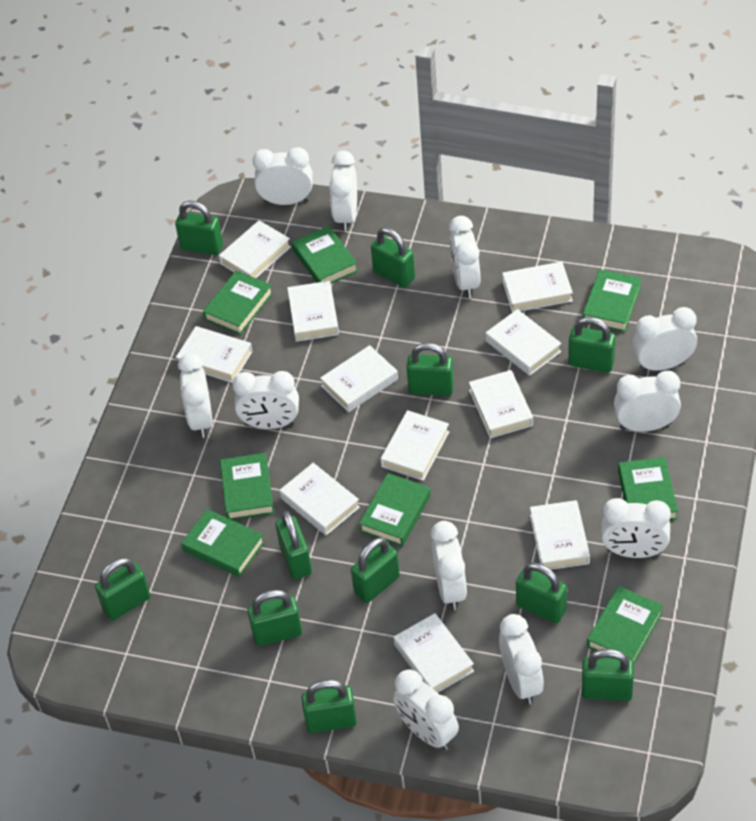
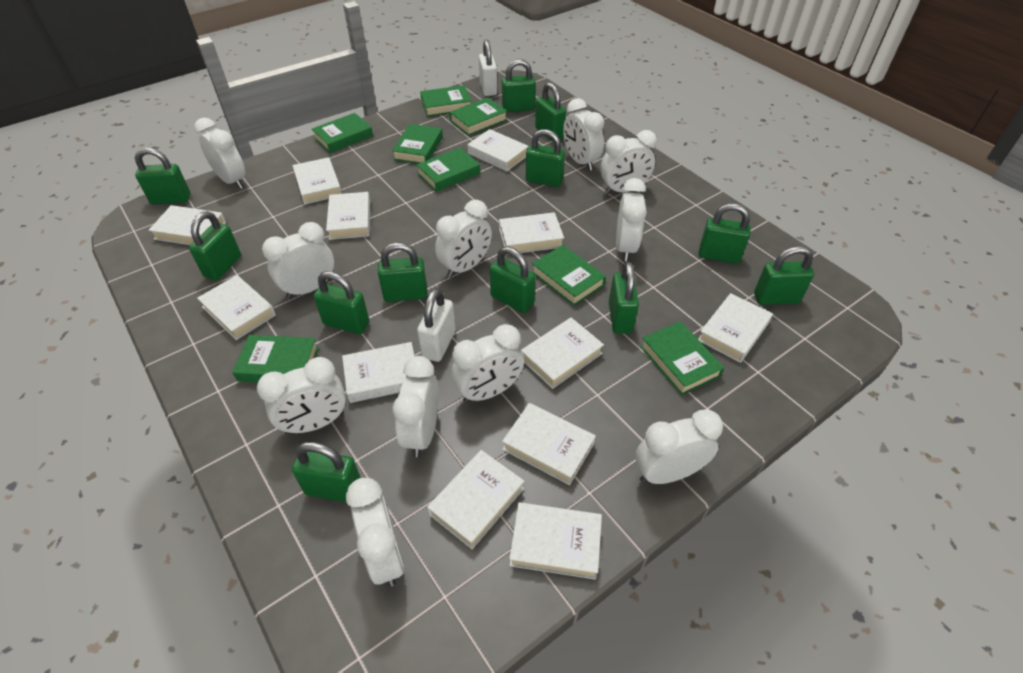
green padlock: 11 -> 12
white book: 11 -> 12
white padlock: 0 -> 2

